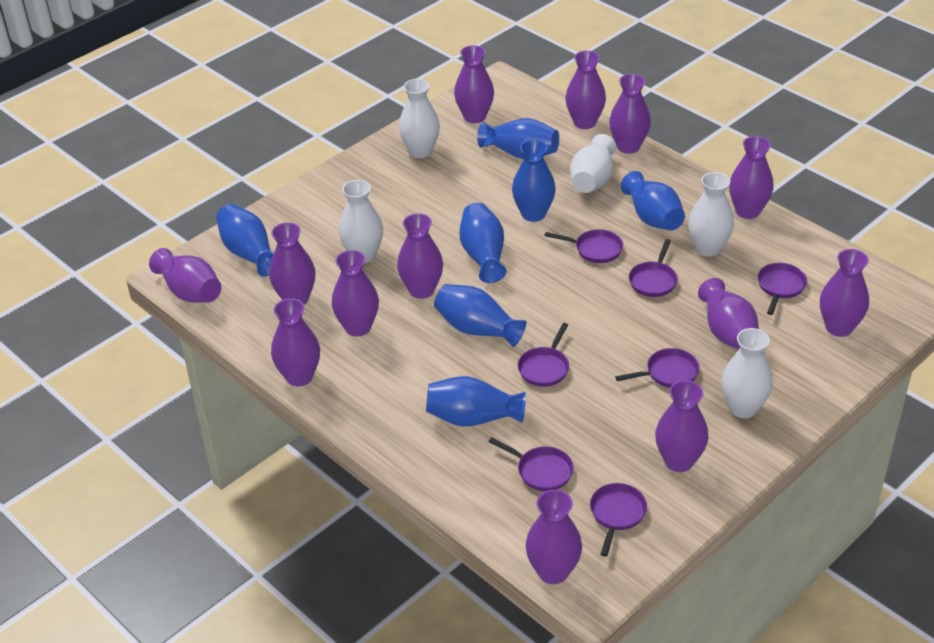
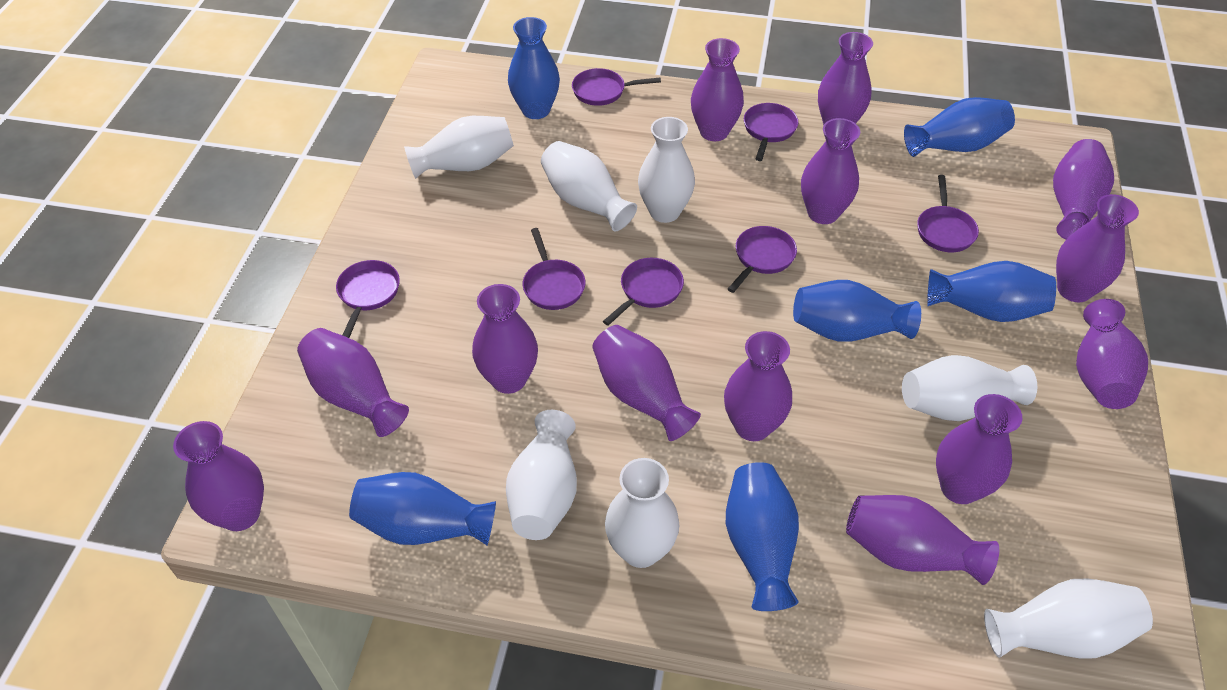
blue vase: 7 -> 6
white vase: 5 -> 7

